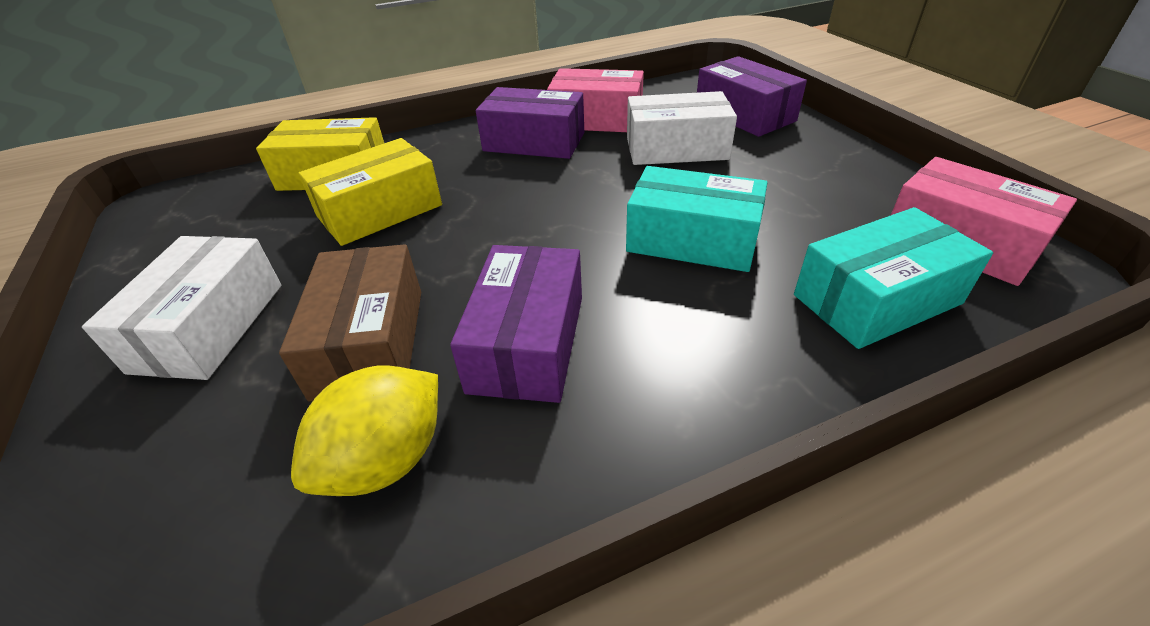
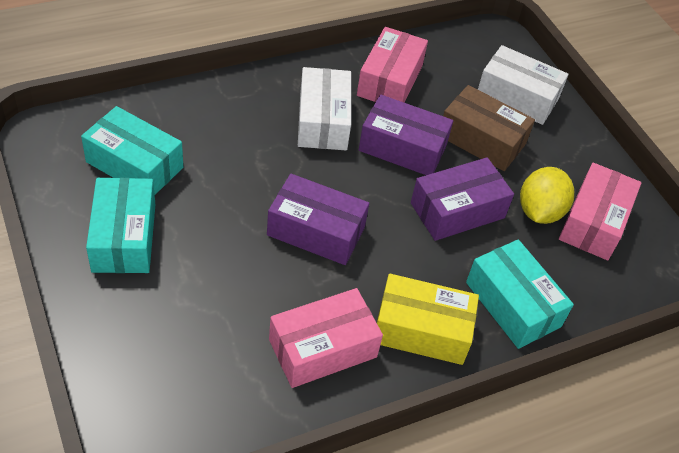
pink box: 2 -> 3
turquoise box: 2 -> 3
yellow box: 2 -> 1

